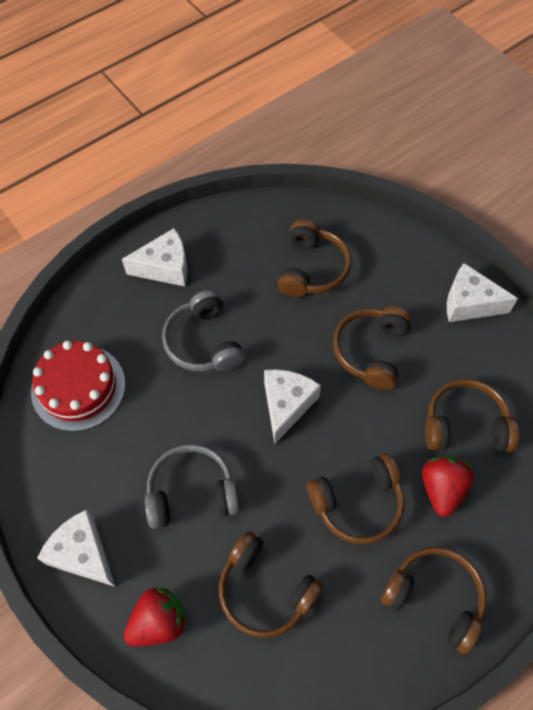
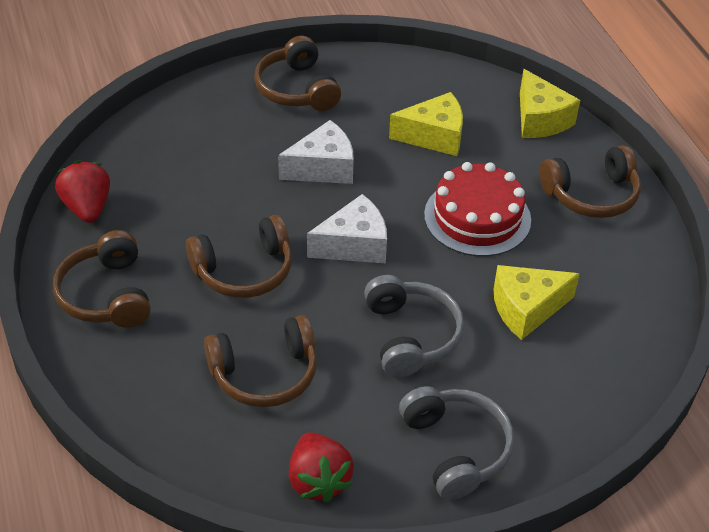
brown headphones: 6 -> 5
white cheese: 4 -> 2
yellow cheese: 0 -> 3

